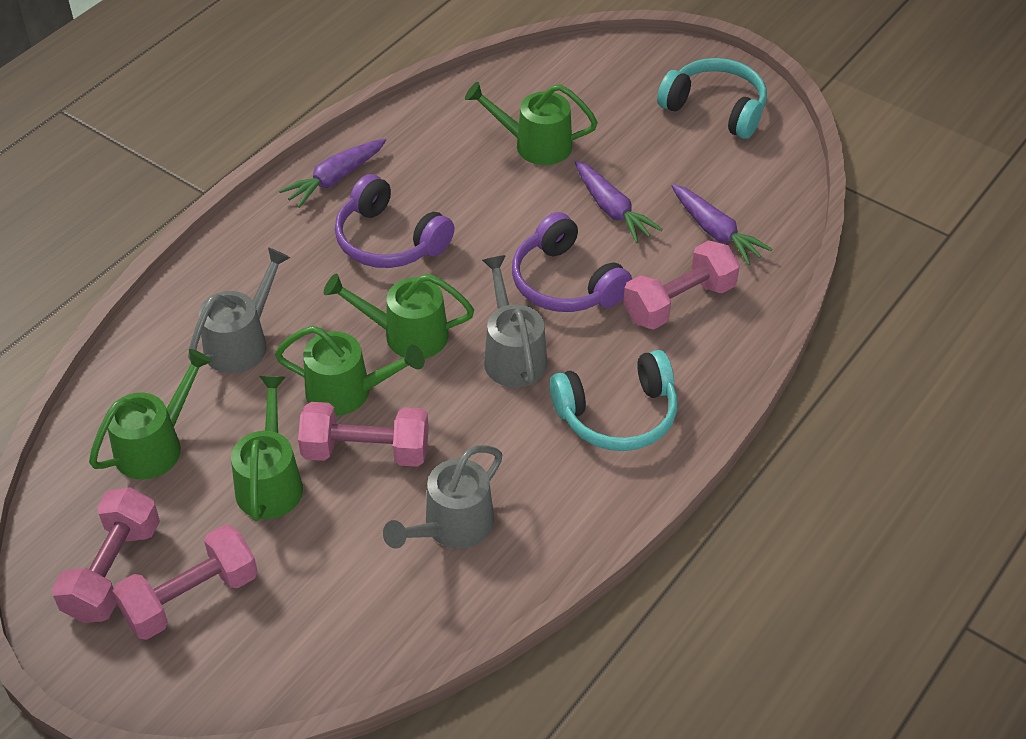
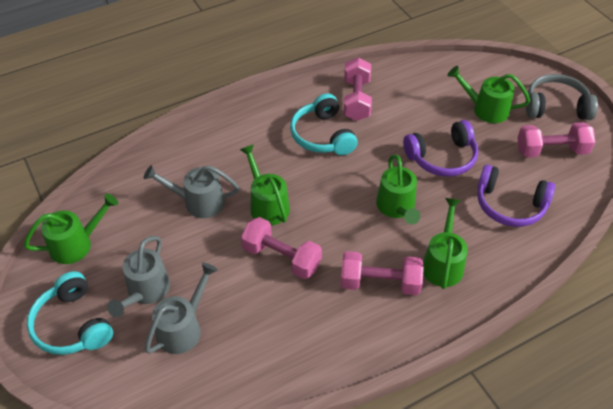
grey headphones: 0 -> 1
purple carrot: 3 -> 0

